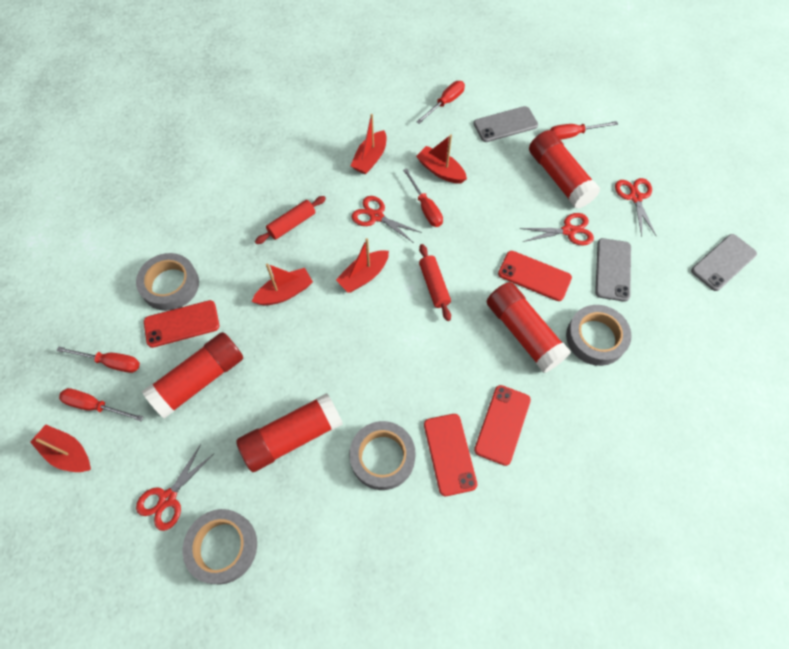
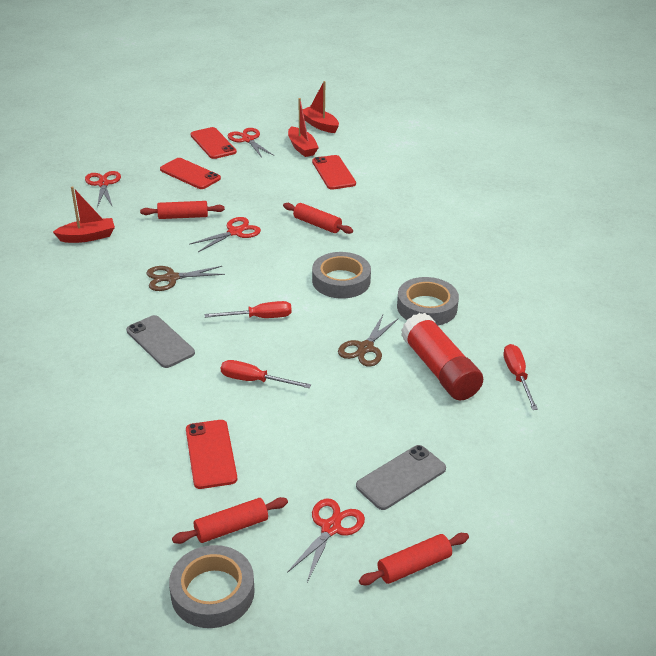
brown scissors: 0 -> 2
grey phone: 3 -> 2
grey tape: 4 -> 3
red boat: 5 -> 3
red glue stick: 4 -> 1
red rolling pin: 2 -> 4
red screwdriver: 5 -> 3

